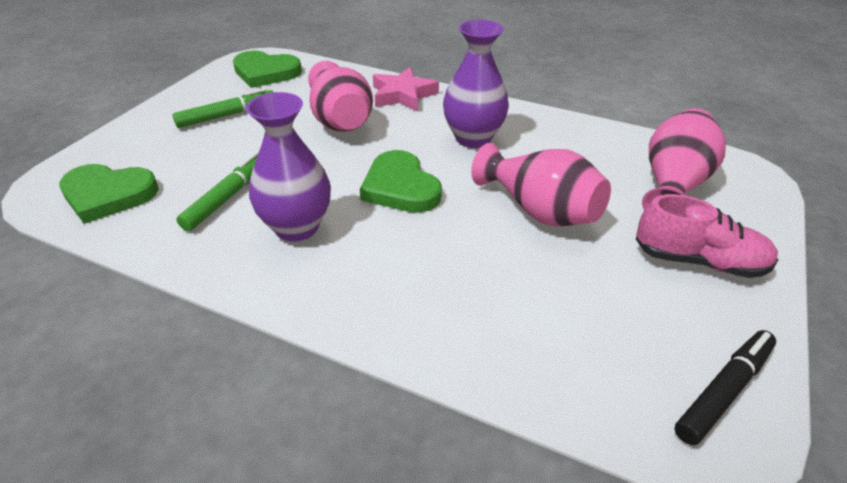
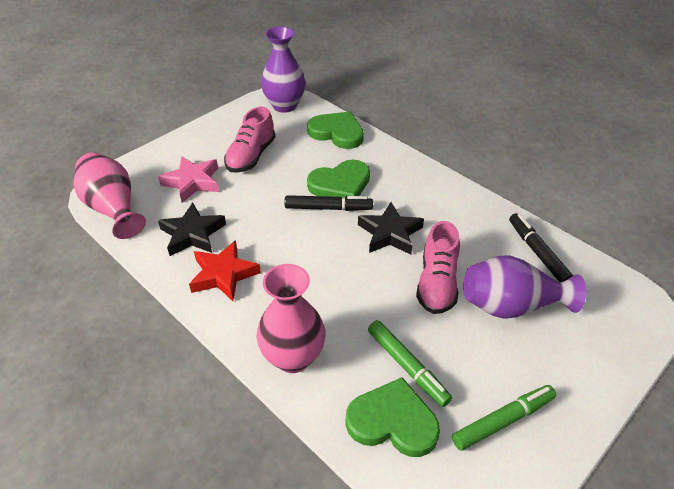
black marker: 1 -> 2
black star: 0 -> 2
pink shoe: 1 -> 2
pink vase: 3 -> 2
red star: 0 -> 1

